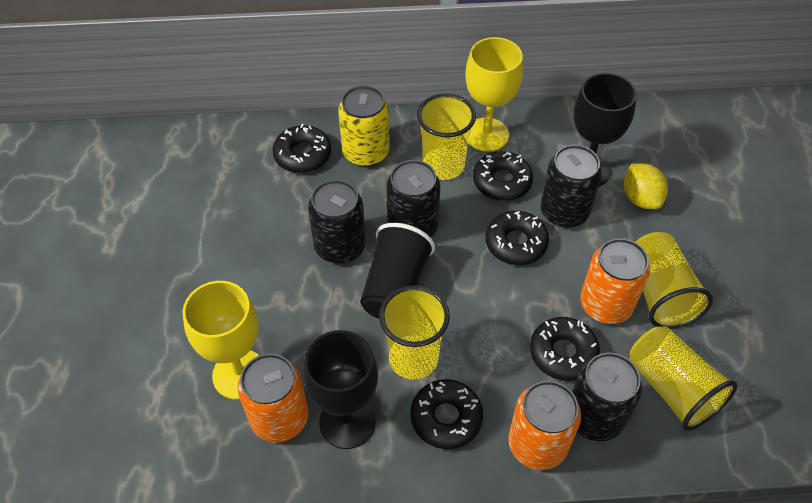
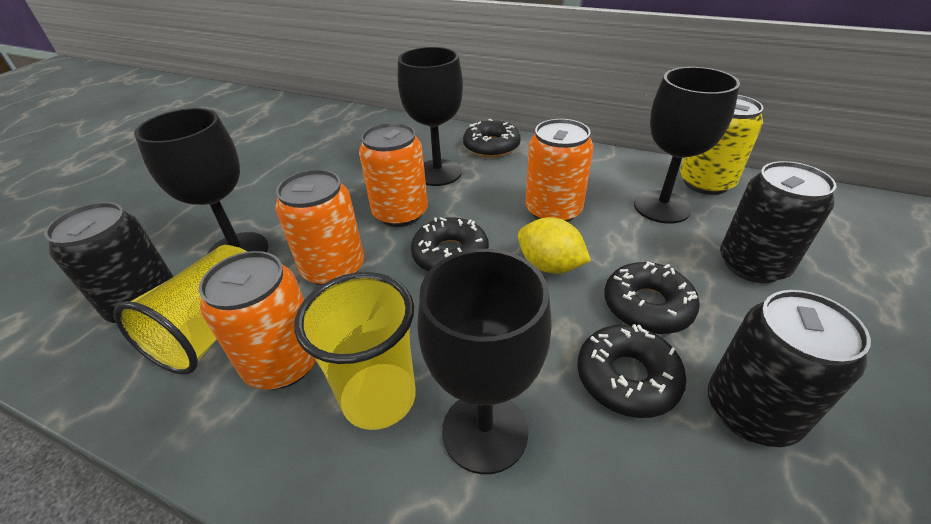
black can: 4 -> 3
black cup: 1 -> 0
black donut: 5 -> 4
black goblet: 2 -> 4
orange can: 3 -> 4
yellow cup: 4 -> 2
yellow goblet: 2 -> 0

